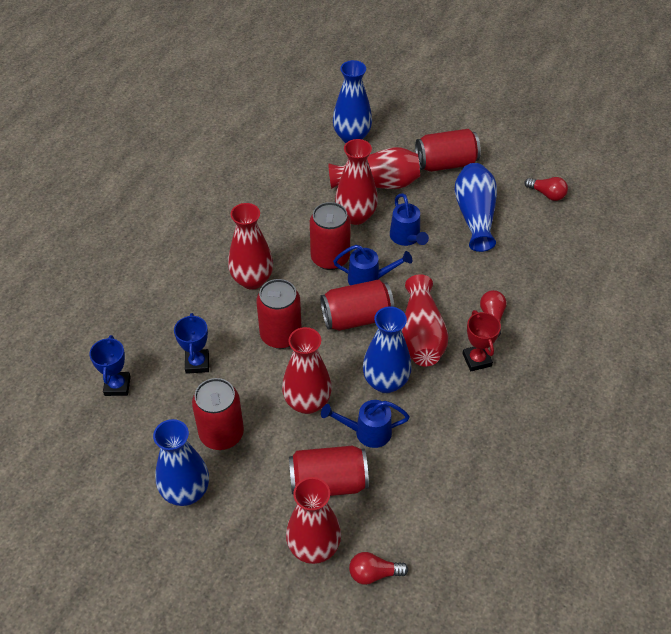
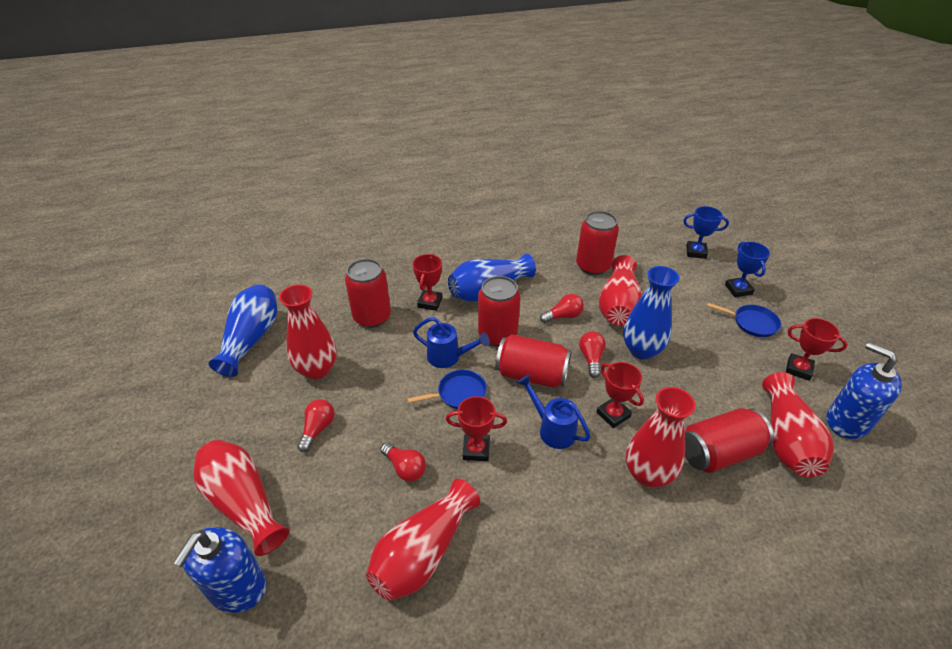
blue pan: 0 -> 2
blue soap dispenser: 0 -> 2
blue vase: 4 -> 3
blue watering can: 3 -> 2
red can: 6 -> 5
red light bulb: 3 -> 4
red trophy: 1 -> 4

